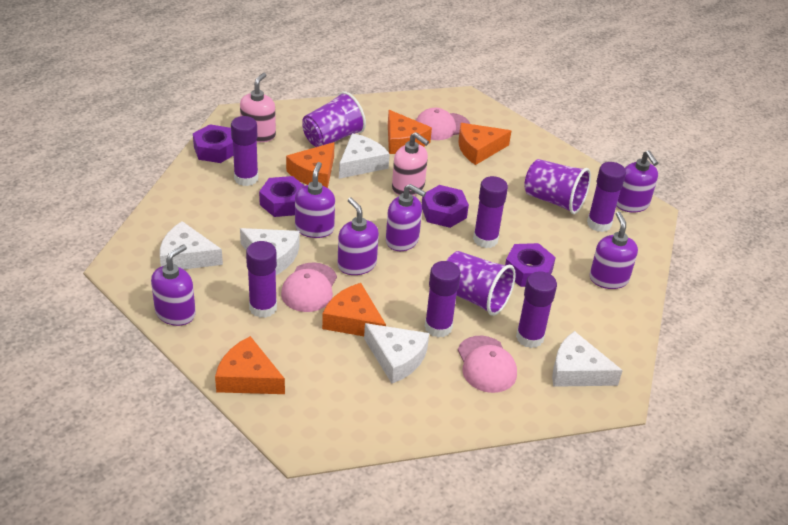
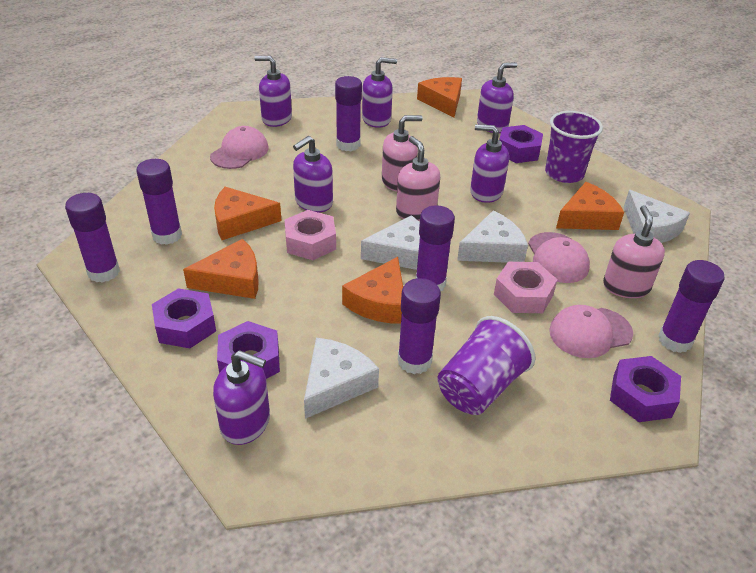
pink nut: 0 -> 2
pink soap dispenser: 2 -> 3
purple cup: 3 -> 2
white cheese: 5 -> 4

